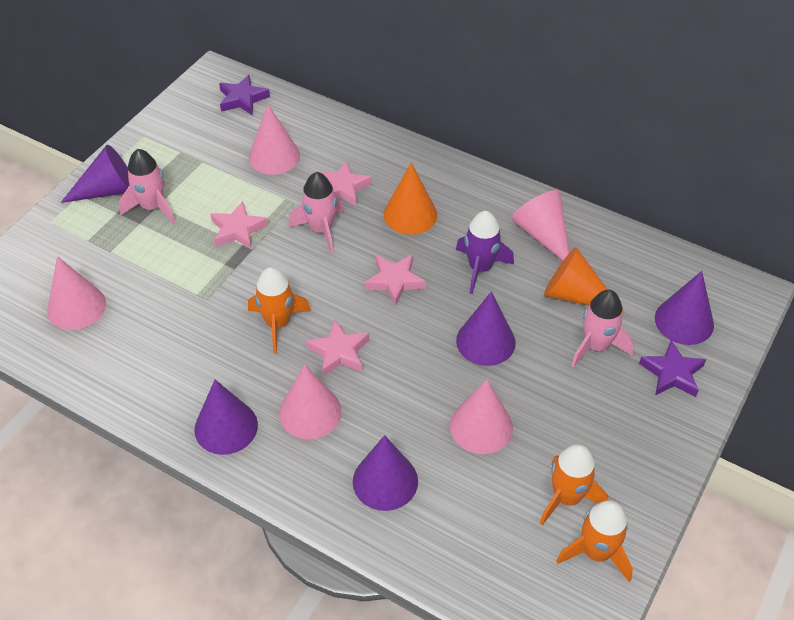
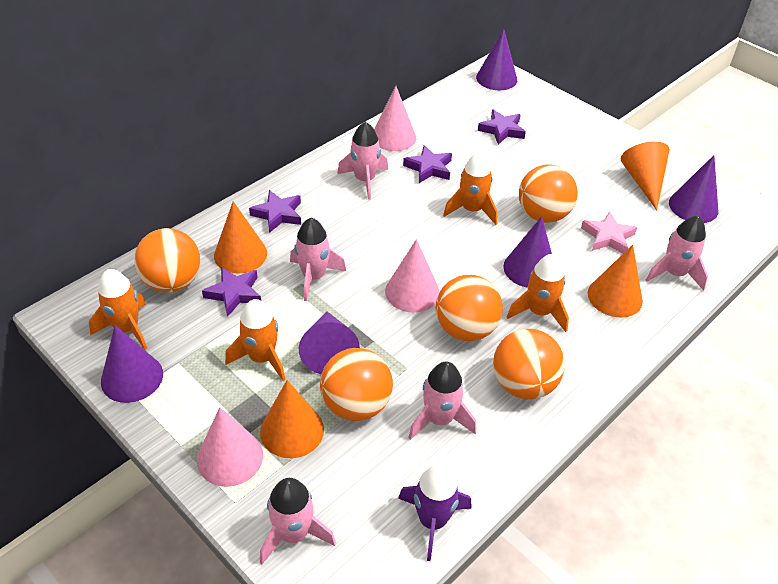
orange ball: 0 -> 5
orange cone: 2 -> 4
orange rocket: 3 -> 4
pink cone: 5 -> 3
pink rocket: 3 -> 5
pink star: 4 -> 1
purple star: 2 -> 4

